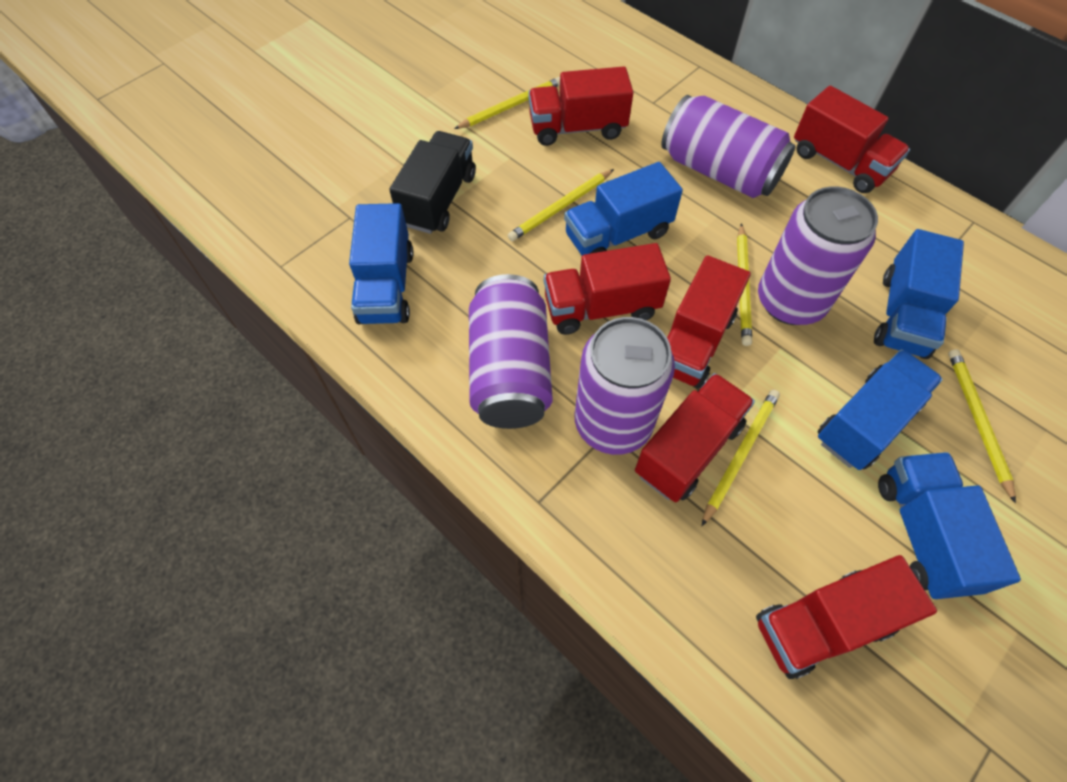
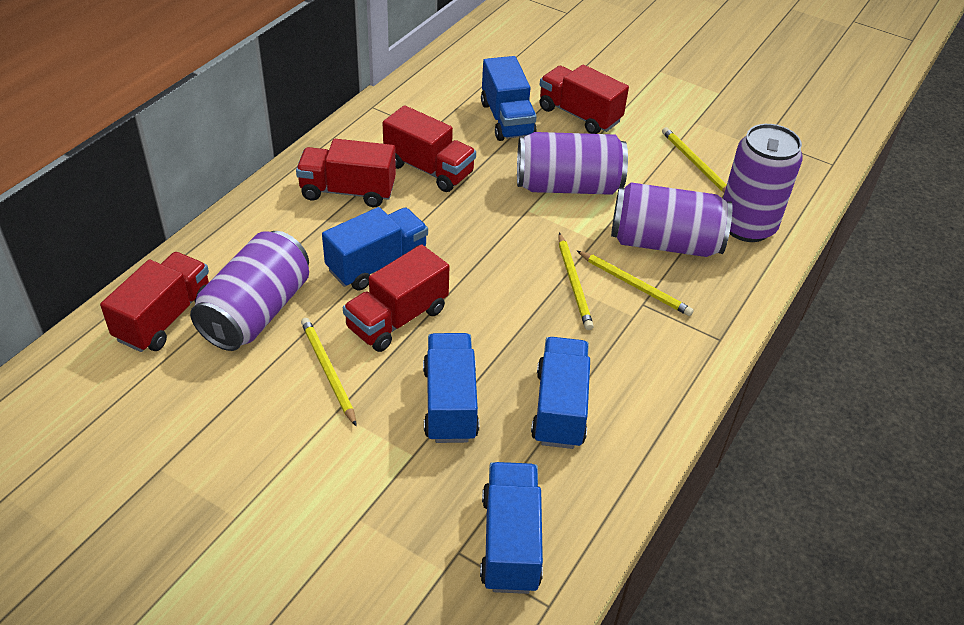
black truck: 1 -> 0
red truck: 6 -> 5
yellow pencil: 5 -> 4

